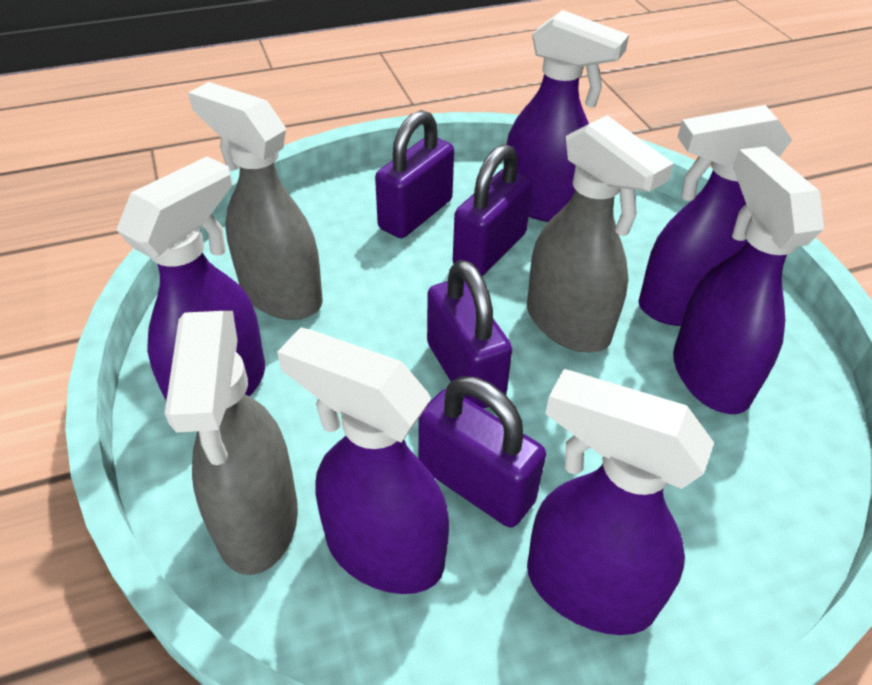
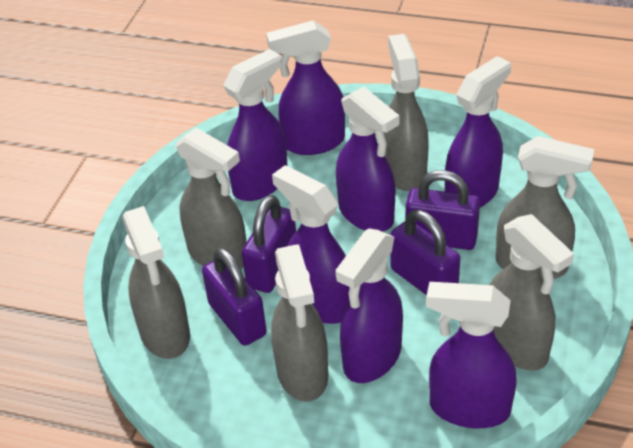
grey spray bottle: 3 -> 6
purple spray bottle: 6 -> 7

